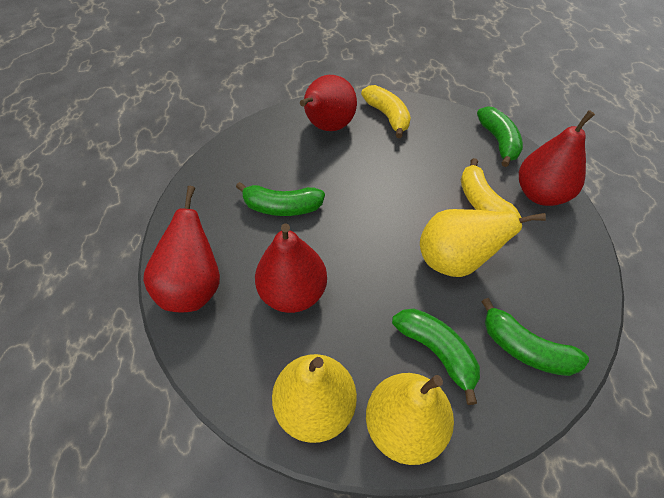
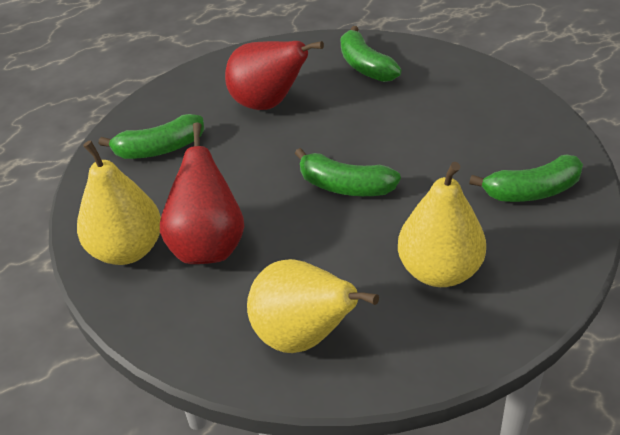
red pear: 4 -> 2
yellow banana: 2 -> 0

